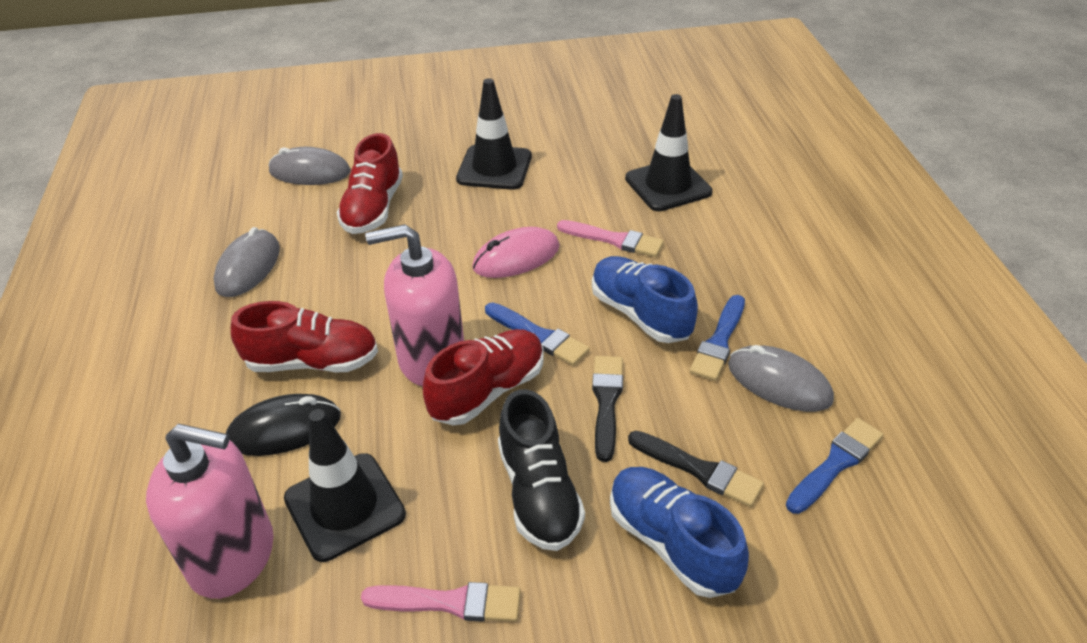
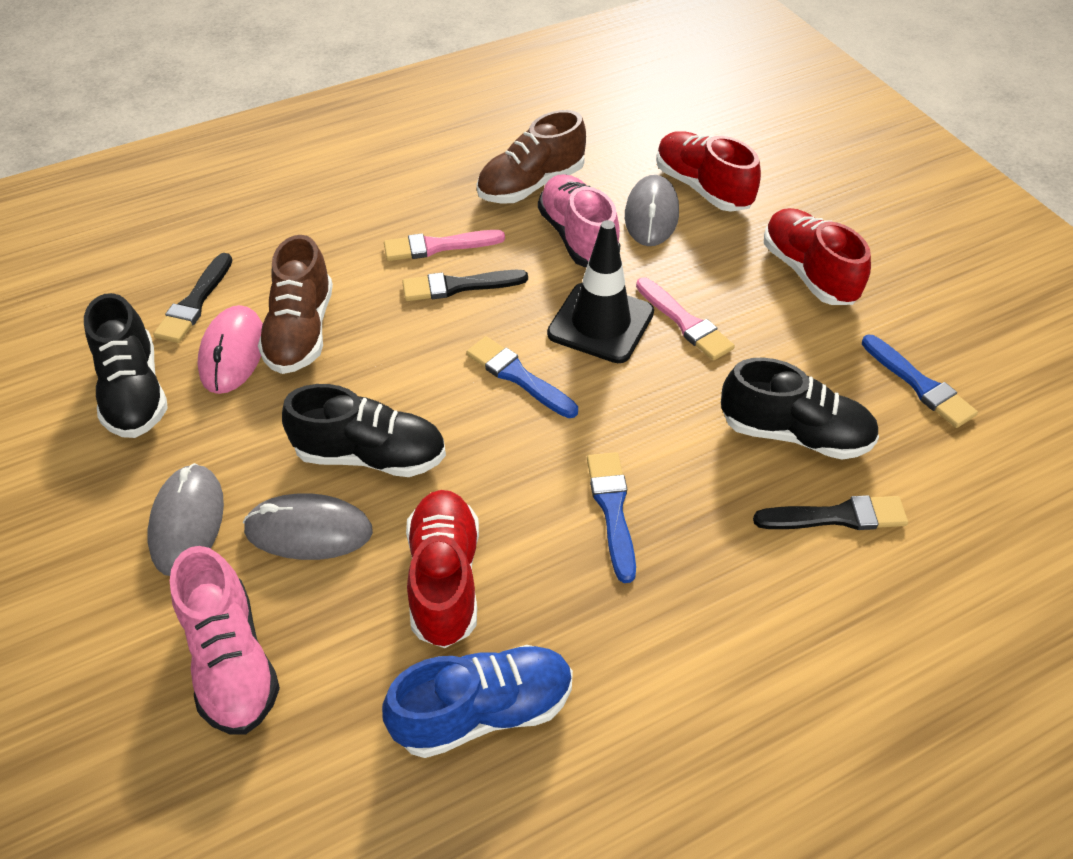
black brush: 2 -> 3
black mouse: 1 -> 0
black shoe: 1 -> 3
black traffic cone: 3 -> 1
blue shoe: 2 -> 1
brown shoe: 0 -> 2
pink shoe: 0 -> 2
pink soap dispenser: 2 -> 0

